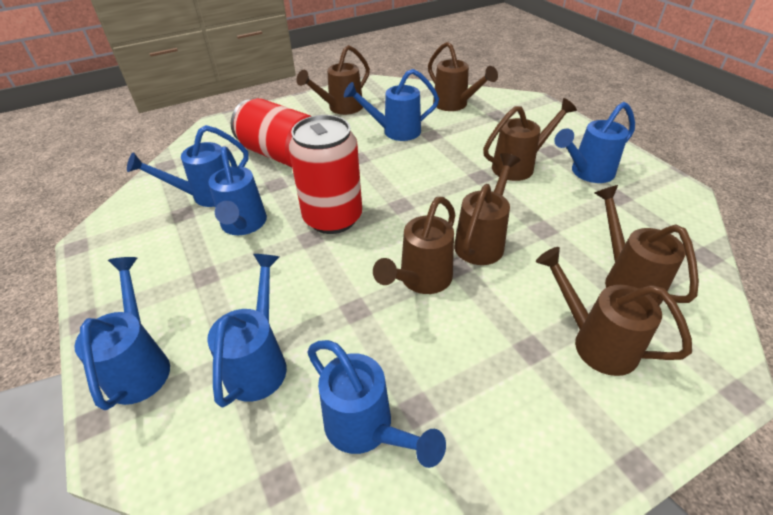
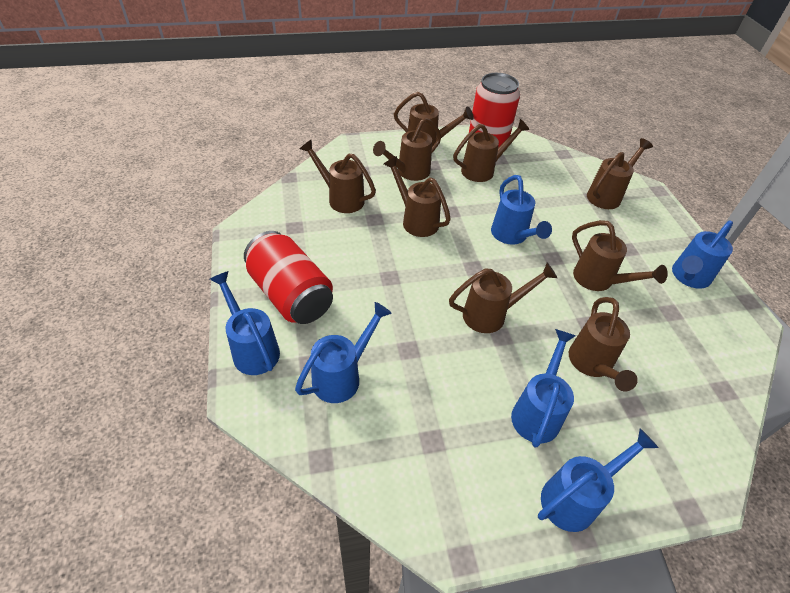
blue watering can: 7 -> 6
brown watering can: 7 -> 9

